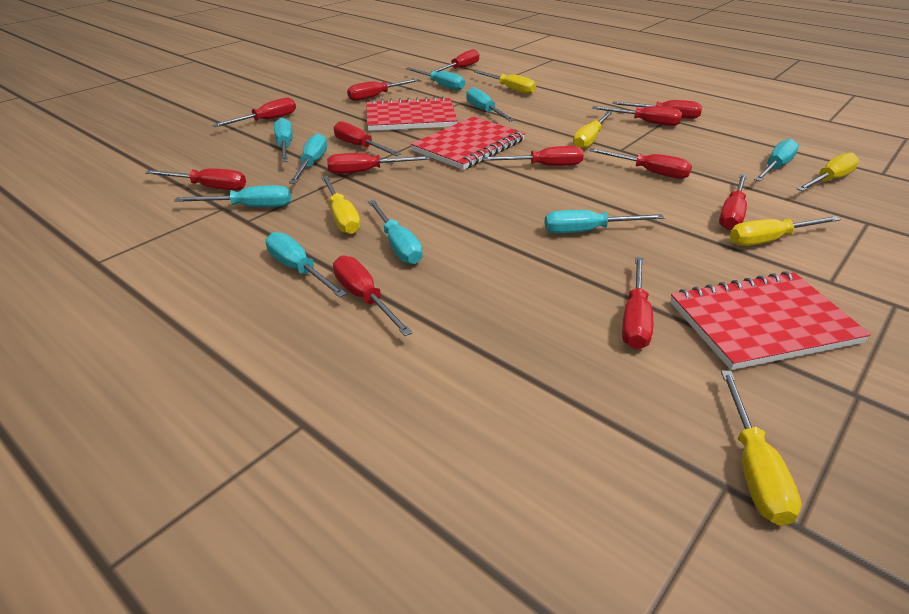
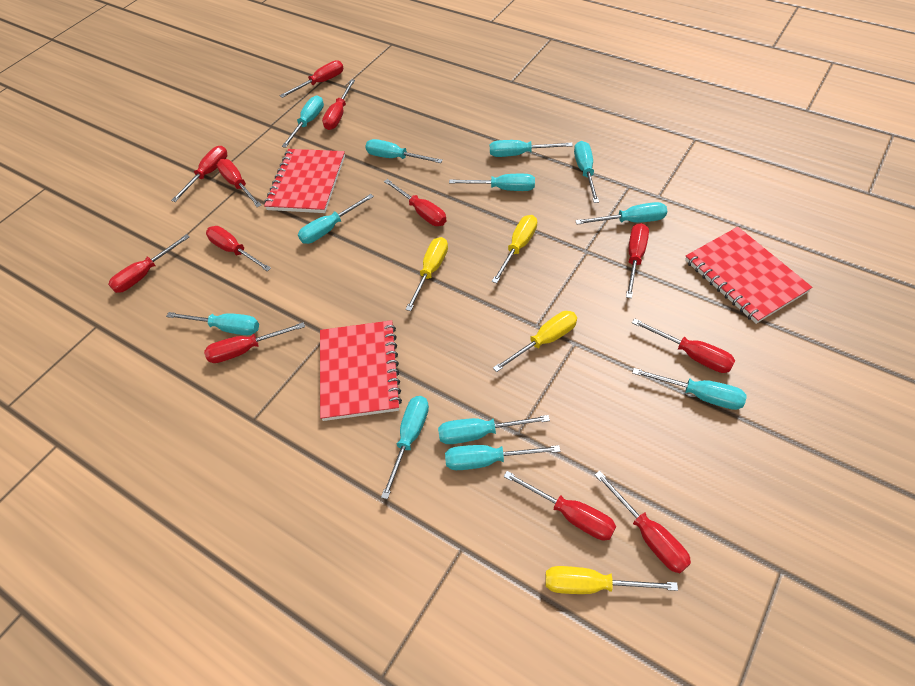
red screwdriver: 13 -> 12
turquoise screwdriver: 9 -> 12
yellow screwdriver: 6 -> 4

